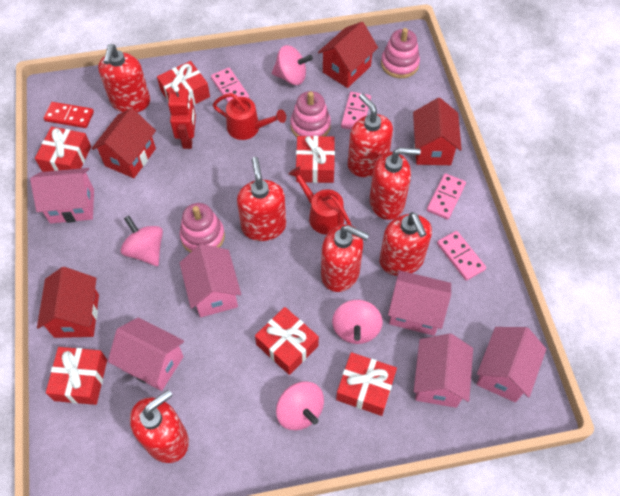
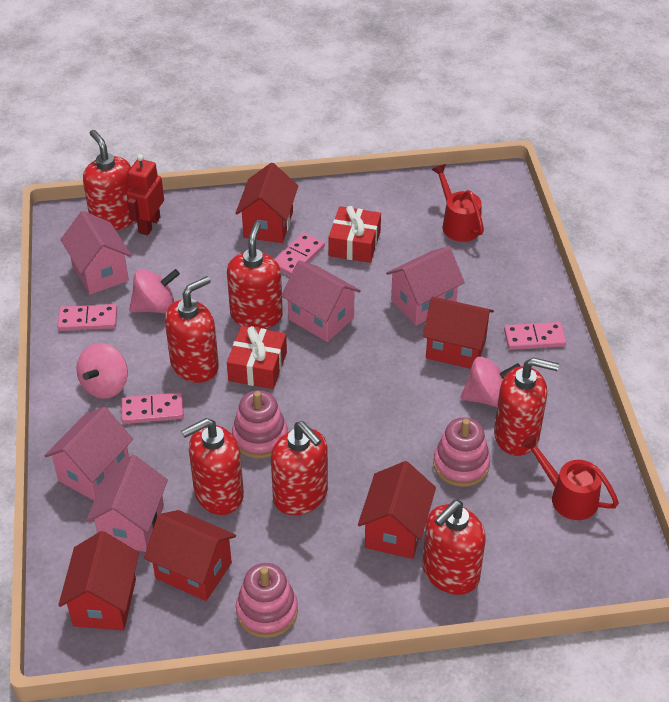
pink house: 6 -> 5
pink spinning top: 4 -> 3
red domino: 1 -> 0
red gift: 6 -> 2
red house: 4 -> 5

